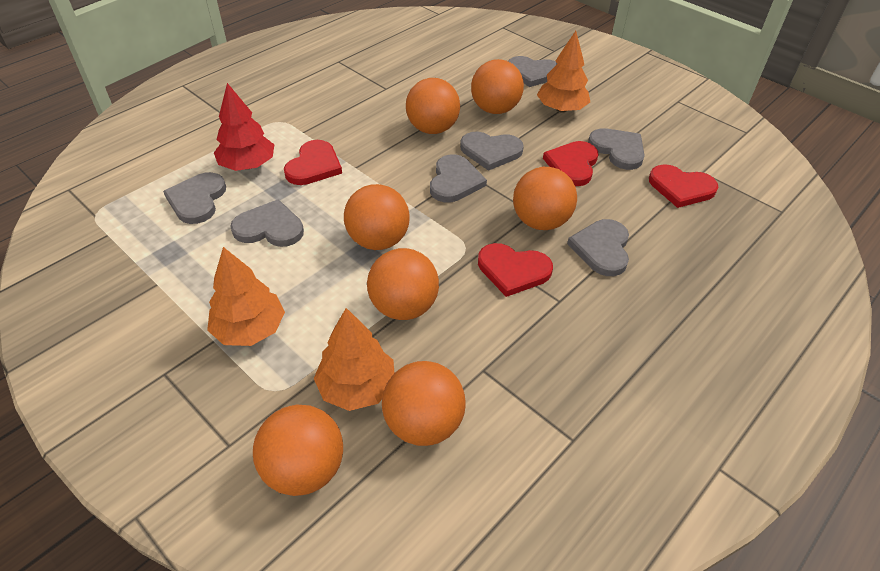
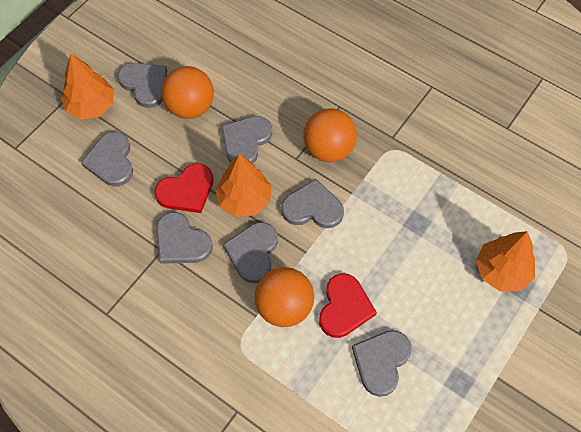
orange ball: 7 -> 3
red heart: 4 -> 2
red tree: 1 -> 0

